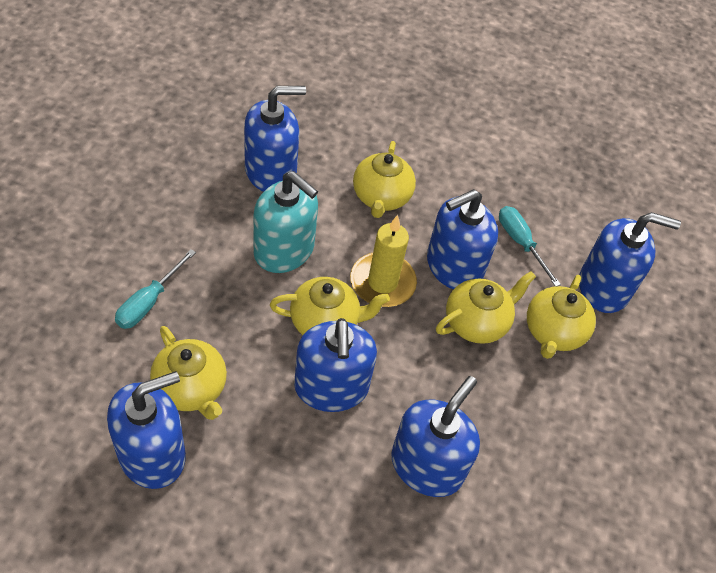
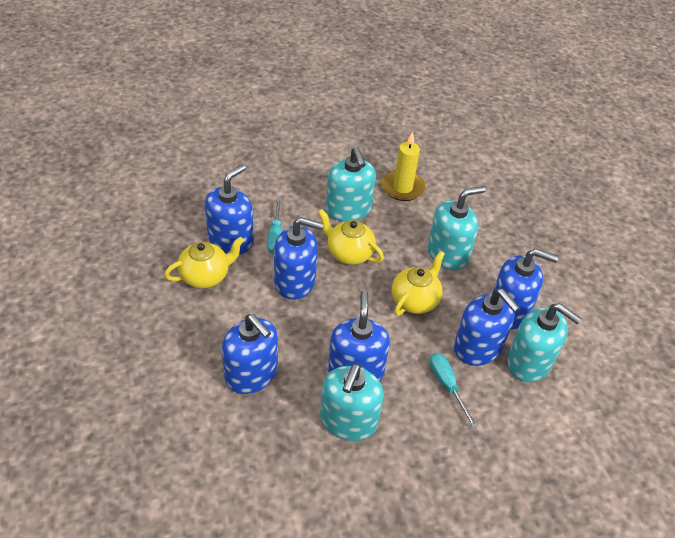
turquoise soap dispenser: 1 -> 4
yellow teapot: 5 -> 3

